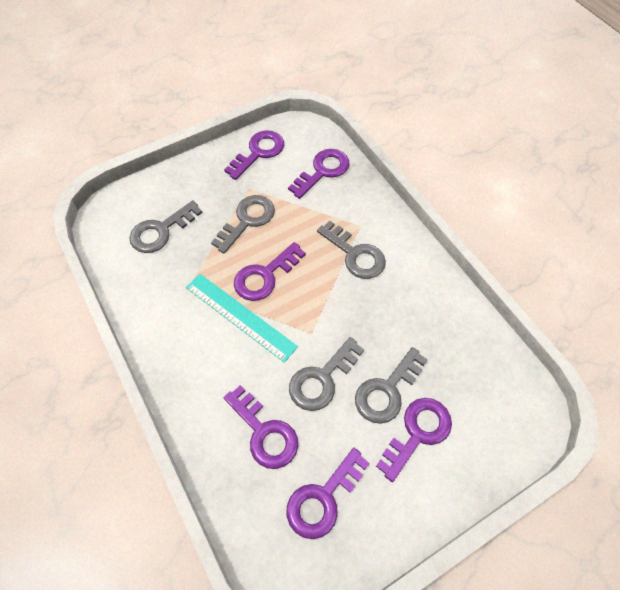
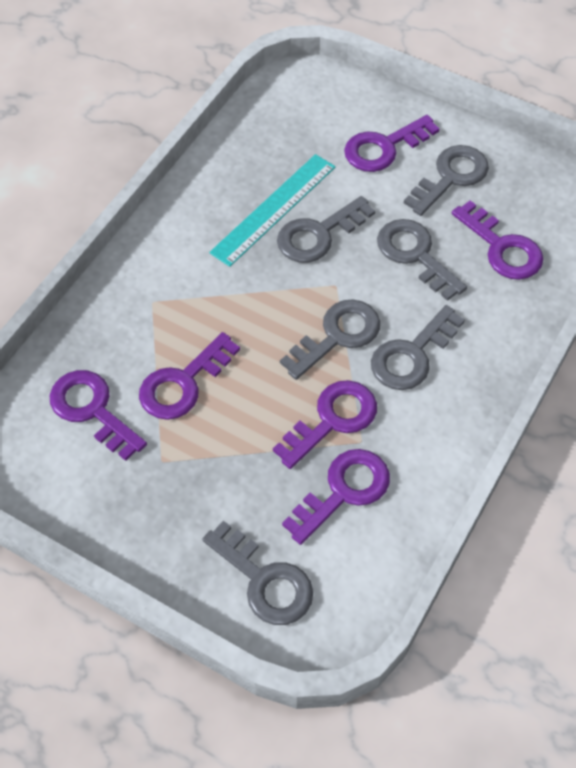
grey key: 5 -> 6

